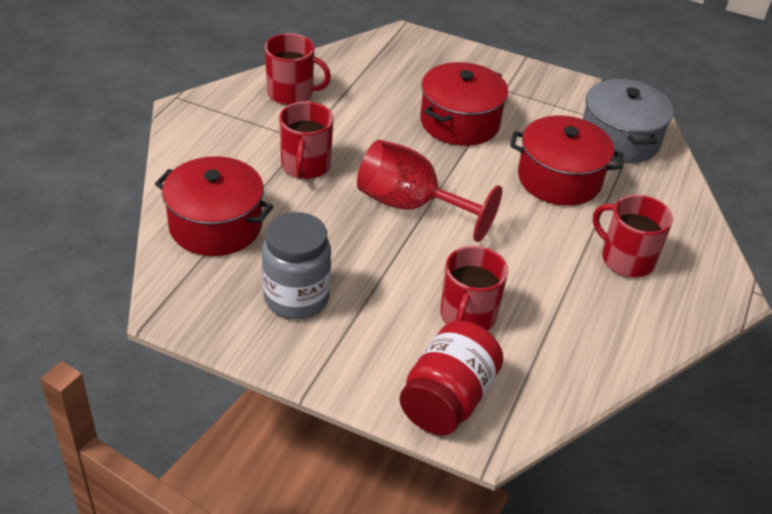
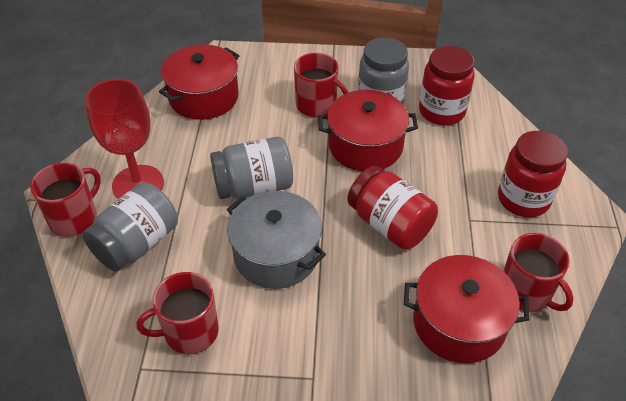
grey jar: 1 -> 3
red jar: 1 -> 3

